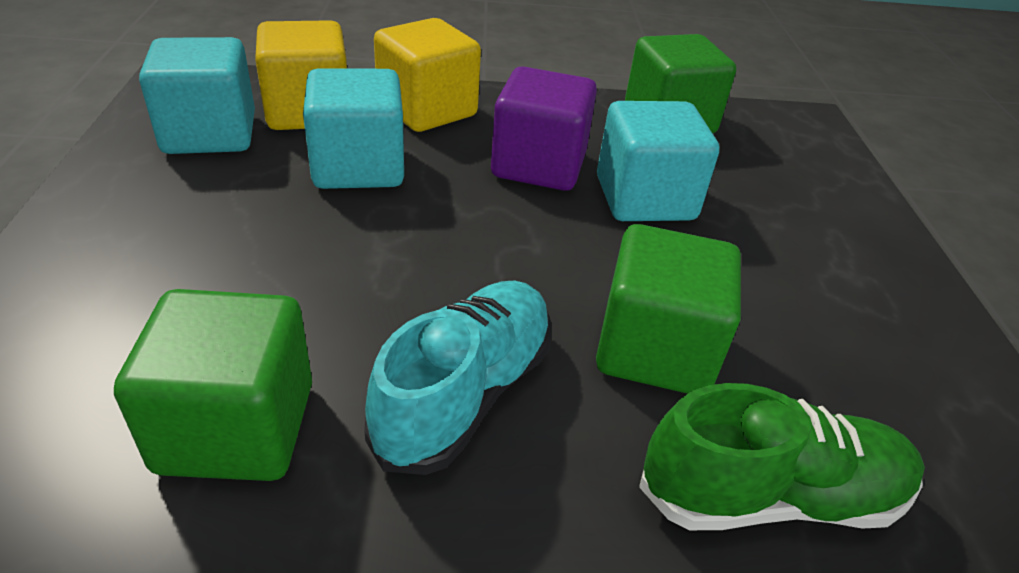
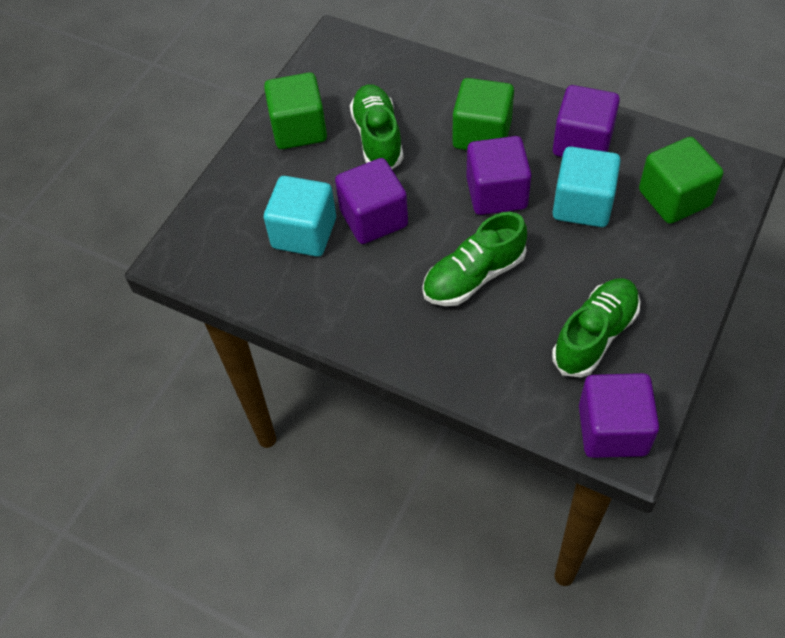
green shoe: 1 -> 3
purple cube: 1 -> 4
turquoise cube: 3 -> 2
turquoise shoe: 1 -> 0
yellow cube: 2 -> 0

